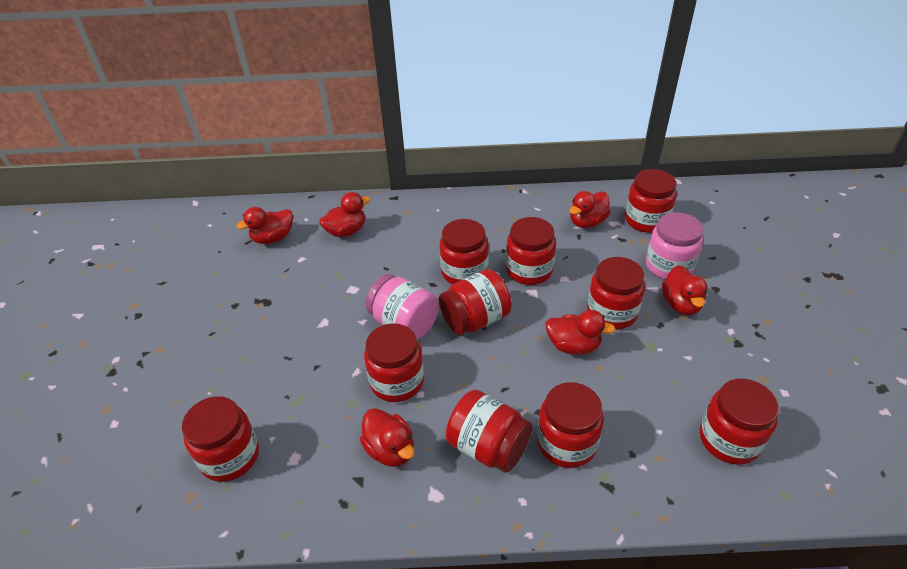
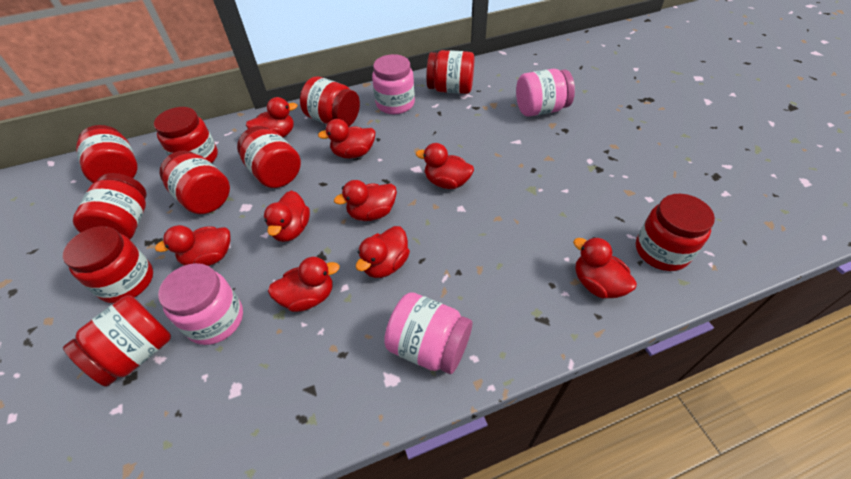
pink jar: 2 -> 4
red duck: 6 -> 9

